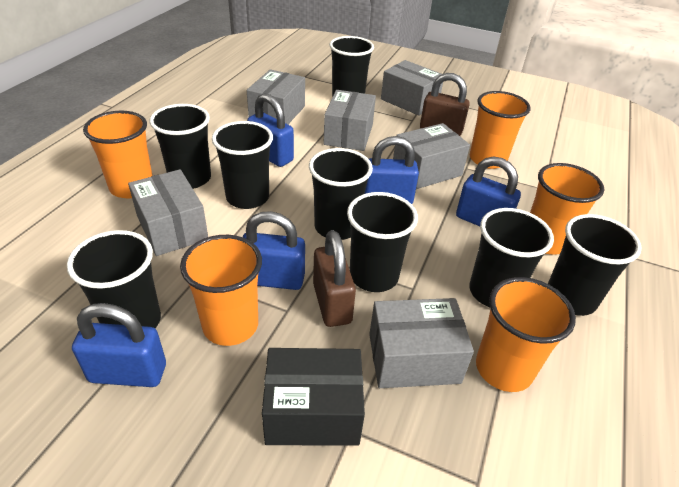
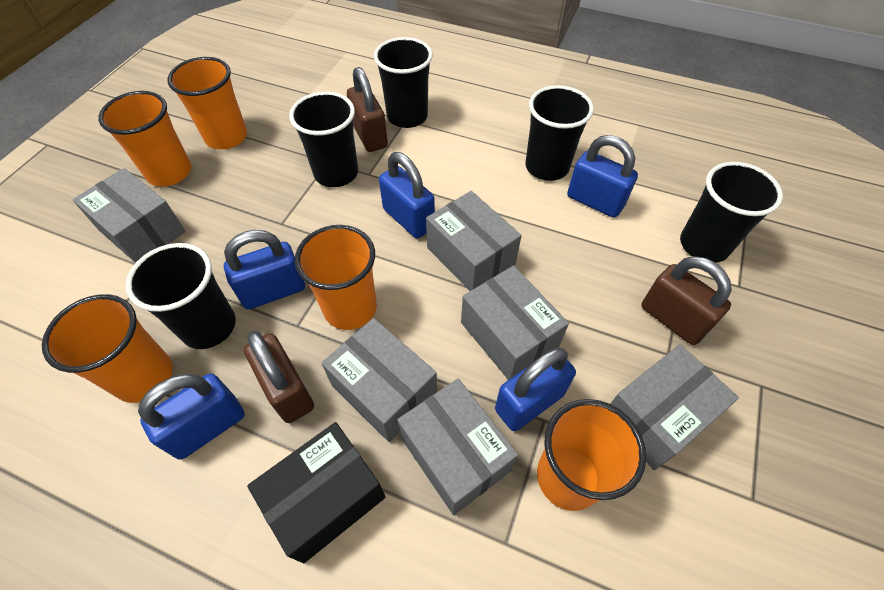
black cup: 8 -> 5
brown padlock: 2 -> 3

